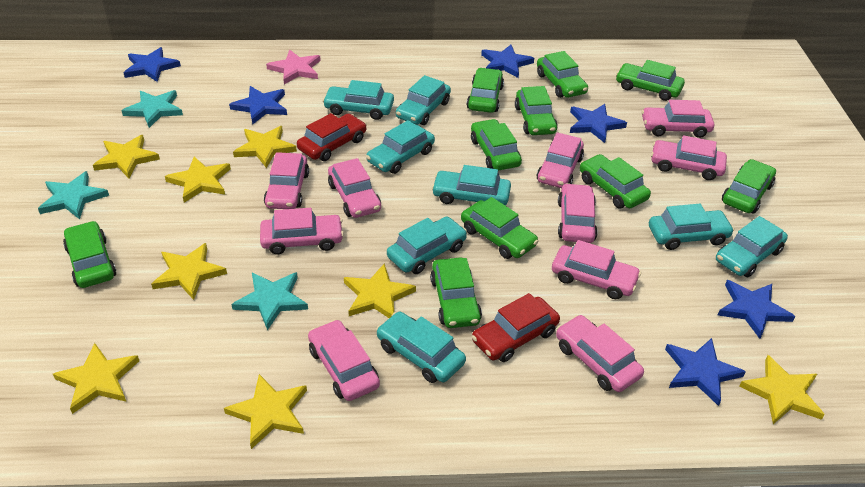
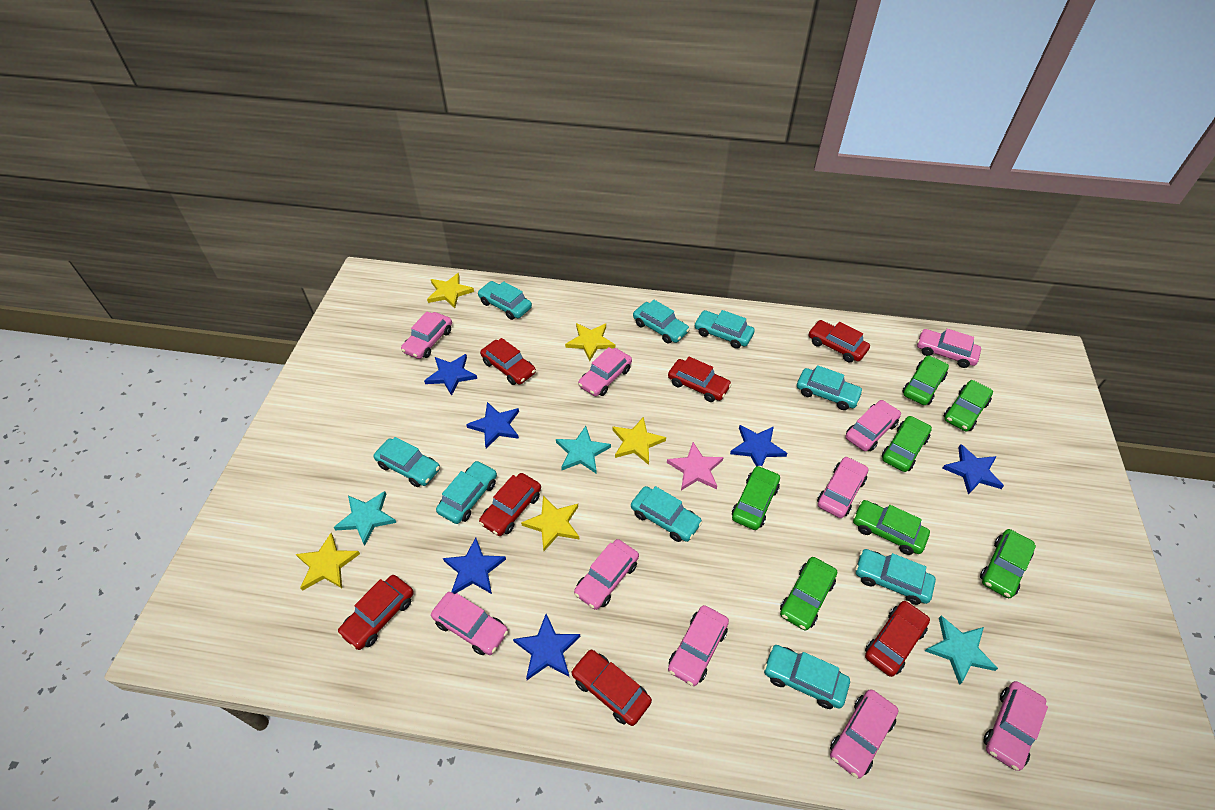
green car: 10 -> 7
red car: 2 -> 7
turquoise car: 8 -> 9
yellow star: 8 -> 5

